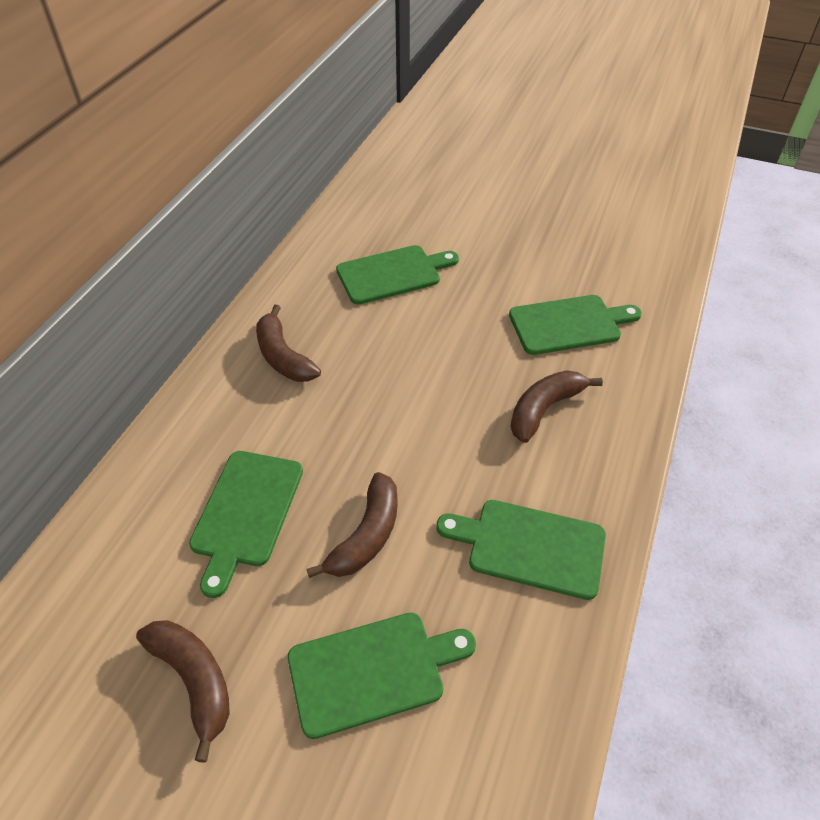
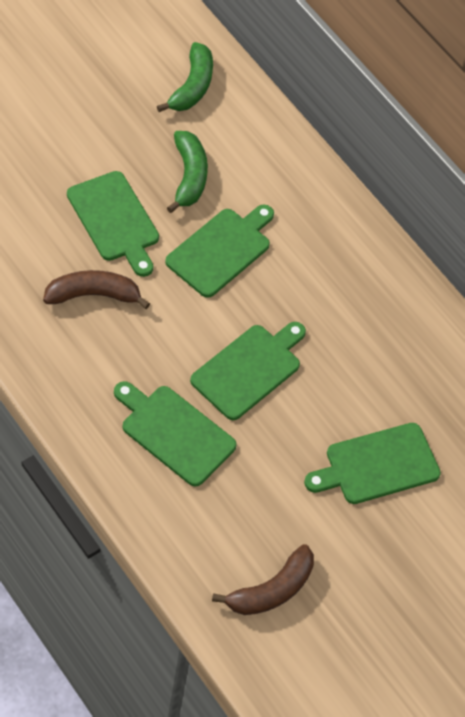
brown banana: 4 -> 2
green banana: 0 -> 2

